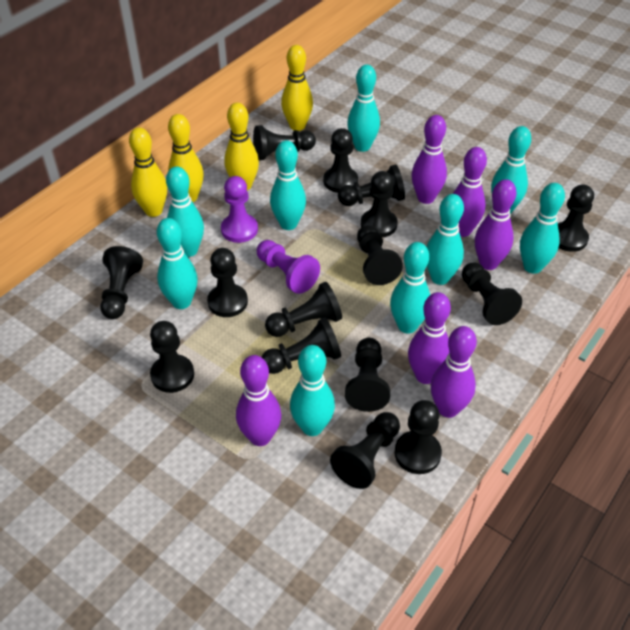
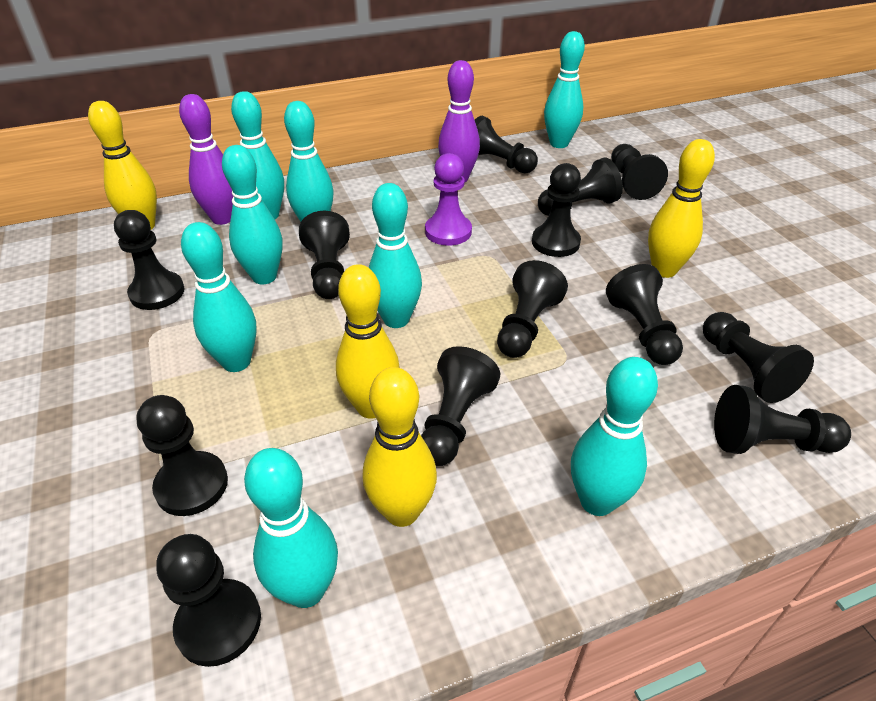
black pawn: 15 -> 13
purple bowling pin: 6 -> 2
purple pawn: 2 -> 1
turquoise bowling pin: 9 -> 8

